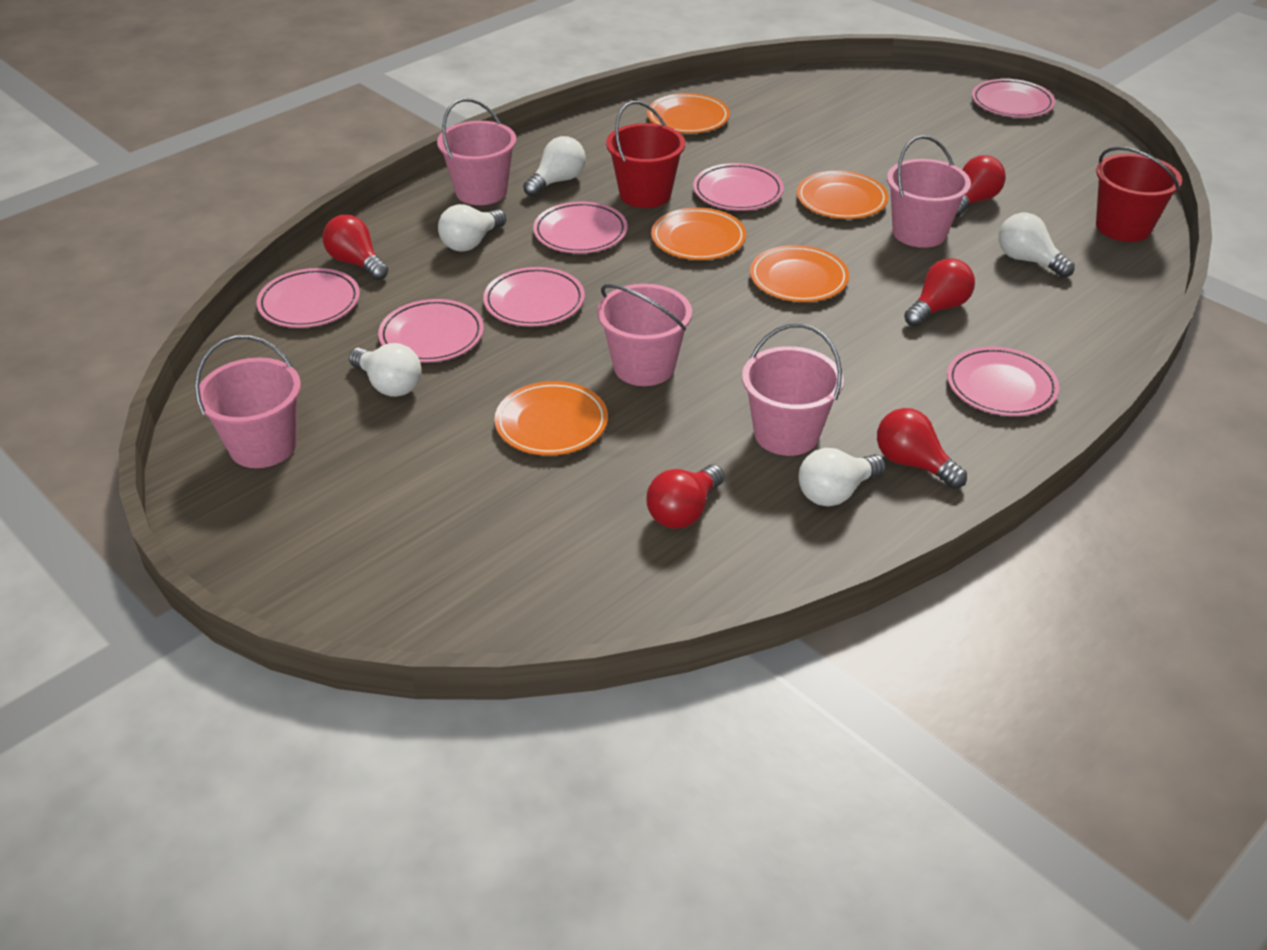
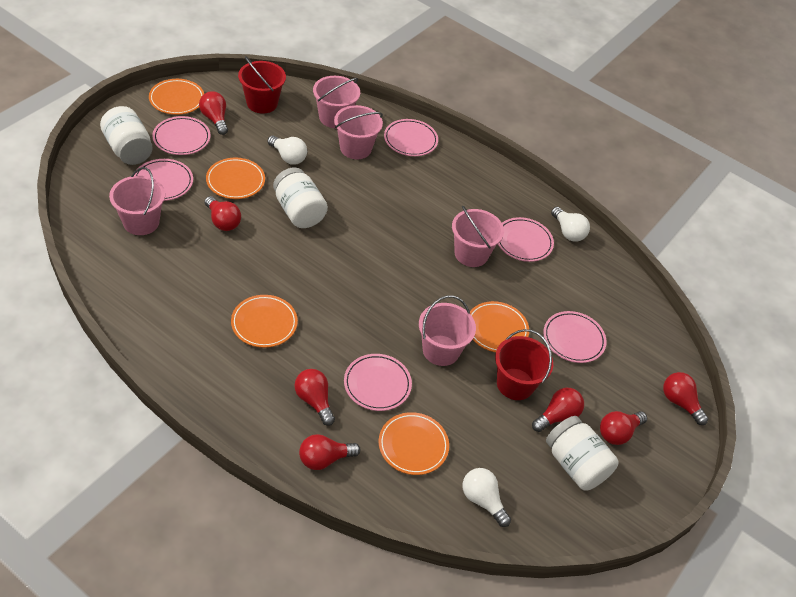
pink plate: 7 -> 6
red light bulb: 5 -> 7
white jar: 0 -> 3
white light bulb: 5 -> 3

